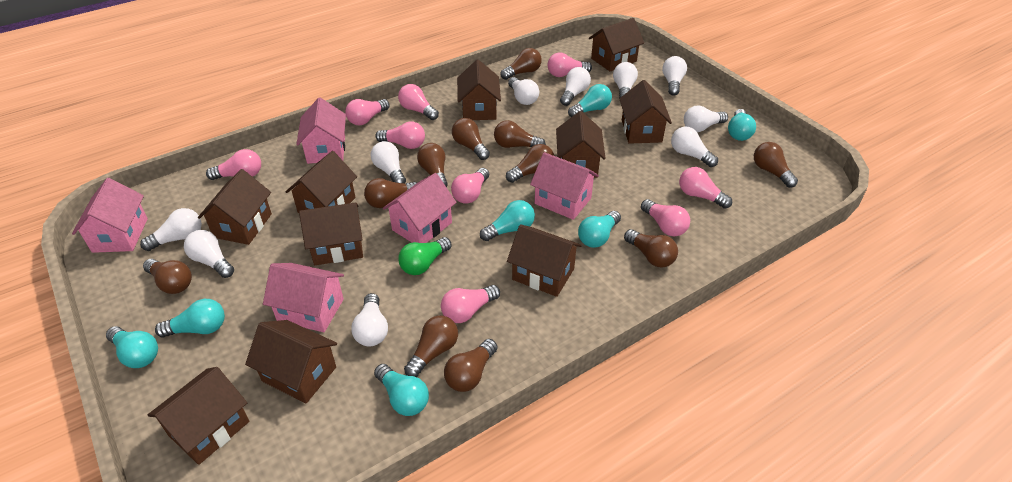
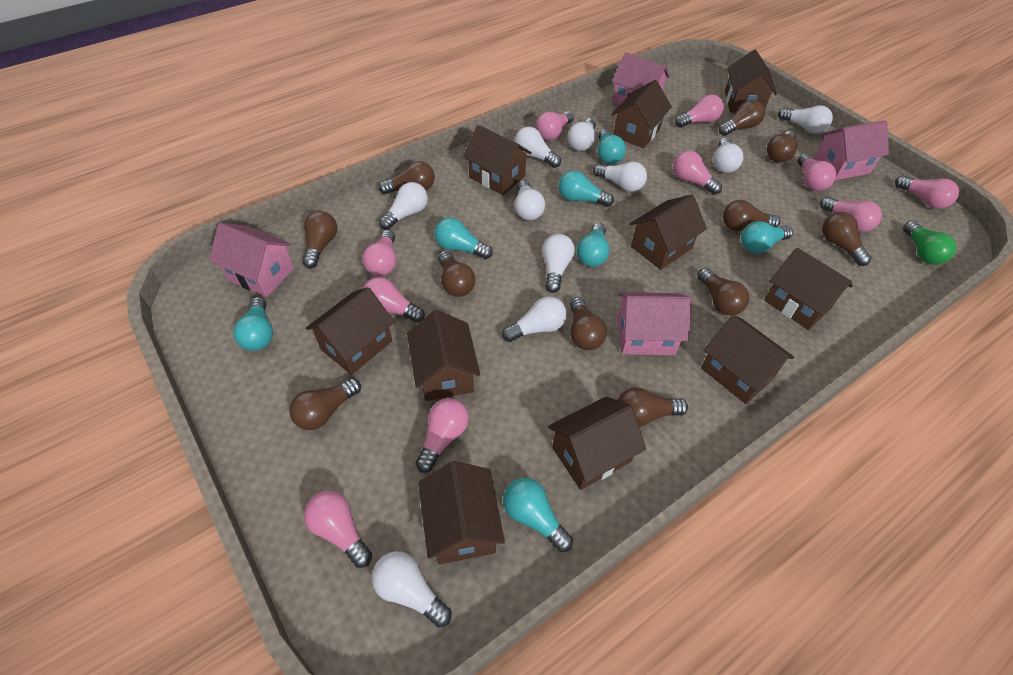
pink house: 5 -> 4
pink light bulb: 9 -> 10

